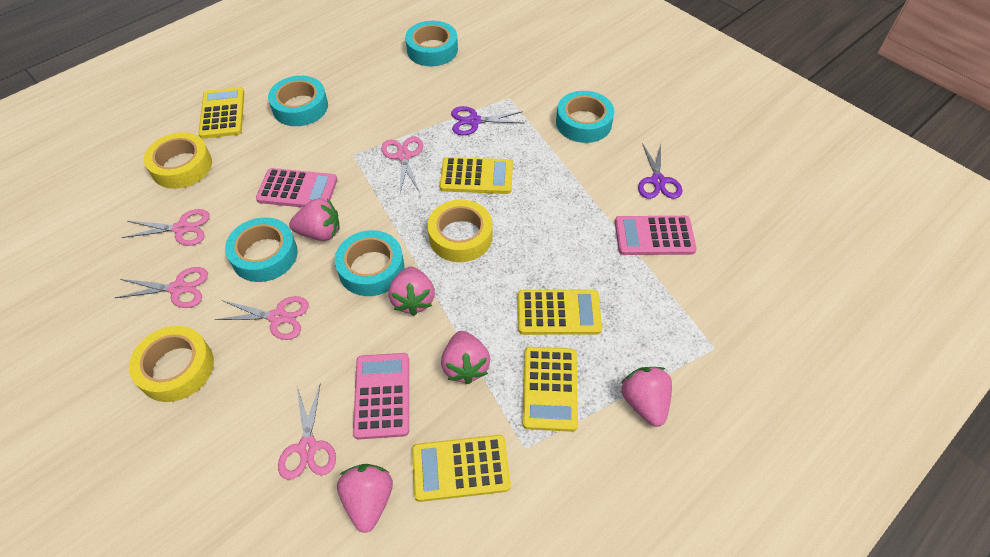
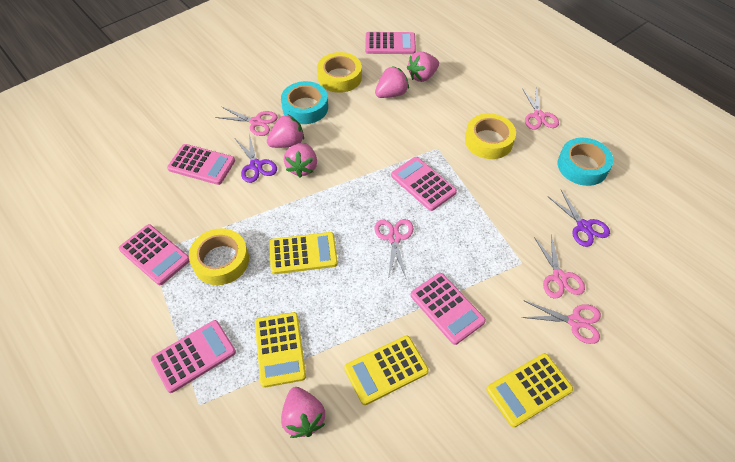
pink calculator: 3 -> 6
turquoise tape: 5 -> 2
yellow calculator: 5 -> 4

